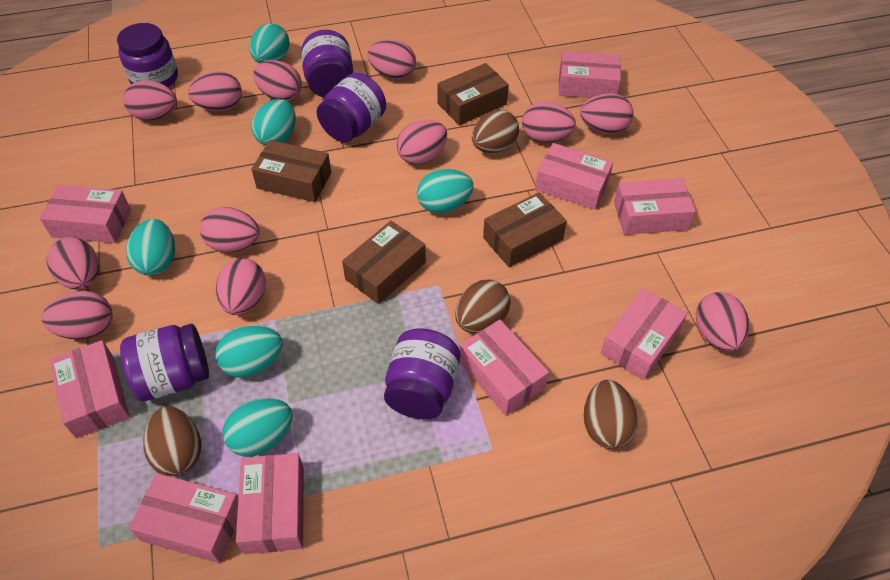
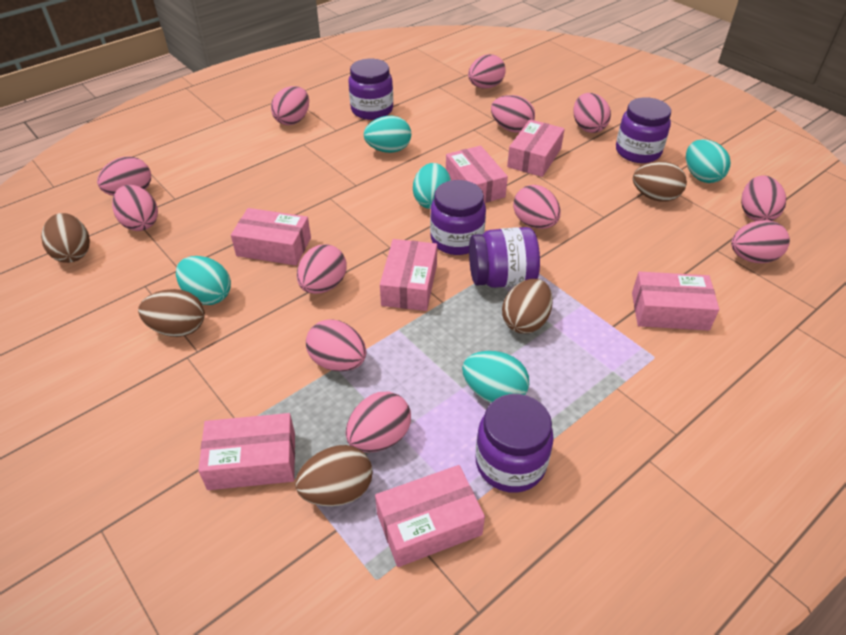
brown box: 4 -> 0
brown egg: 4 -> 5
pink box: 9 -> 7
turquoise egg: 6 -> 5

